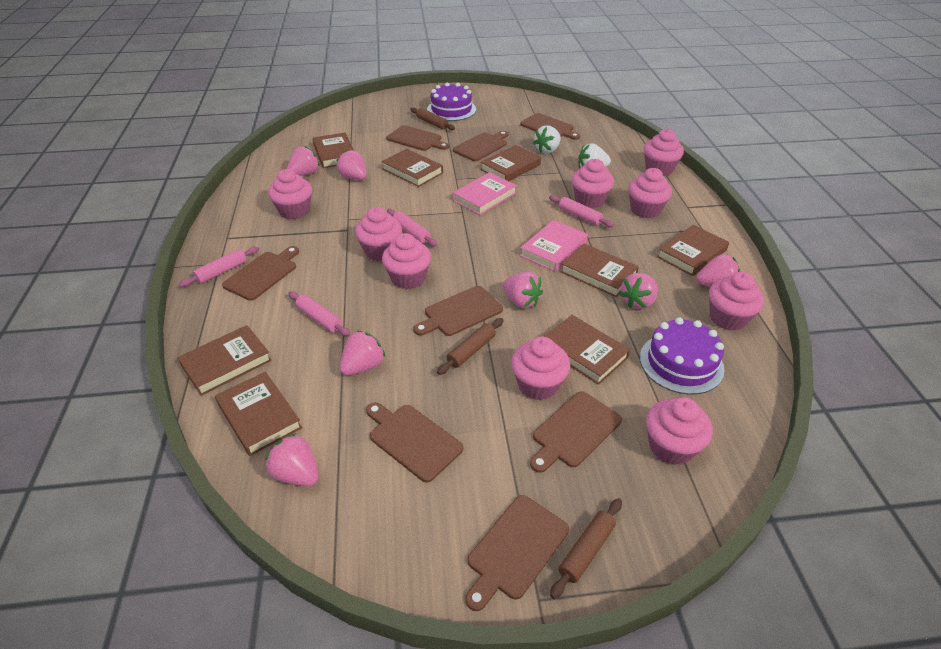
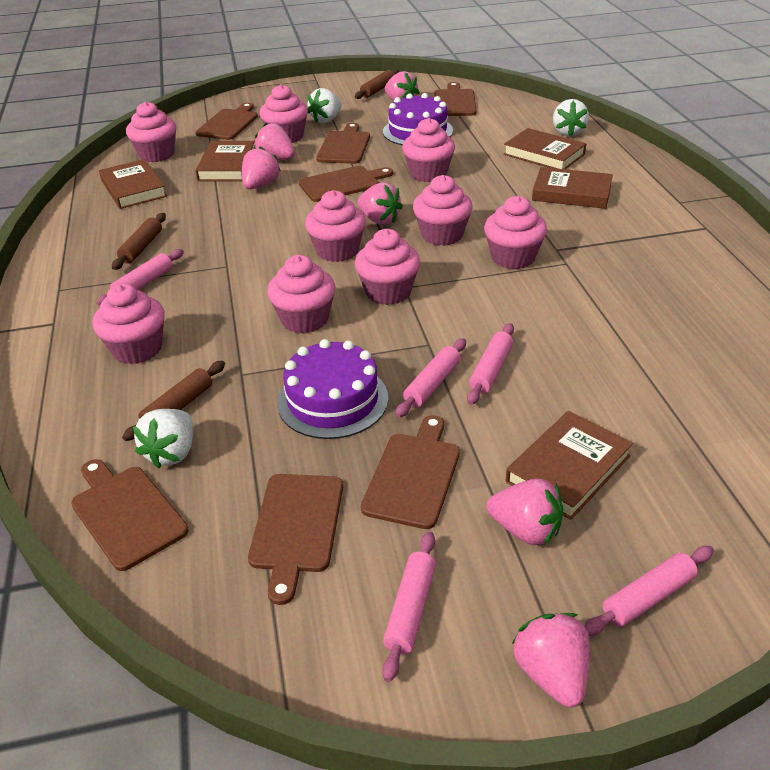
brown book: 8 -> 5
brown cutting board: 8 -> 7
pink book: 2 -> 0
pink rolling pin: 4 -> 5
pink strawberry: 7 -> 6
white strawberry: 2 -> 3

